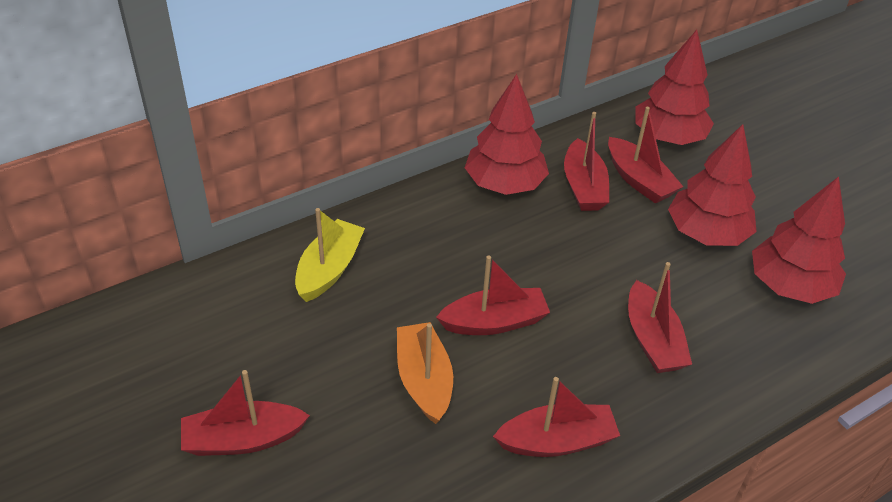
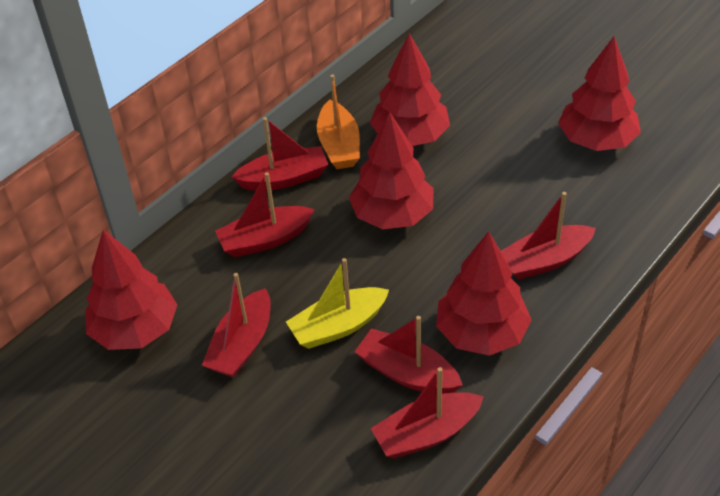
red tree: 4 -> 5

